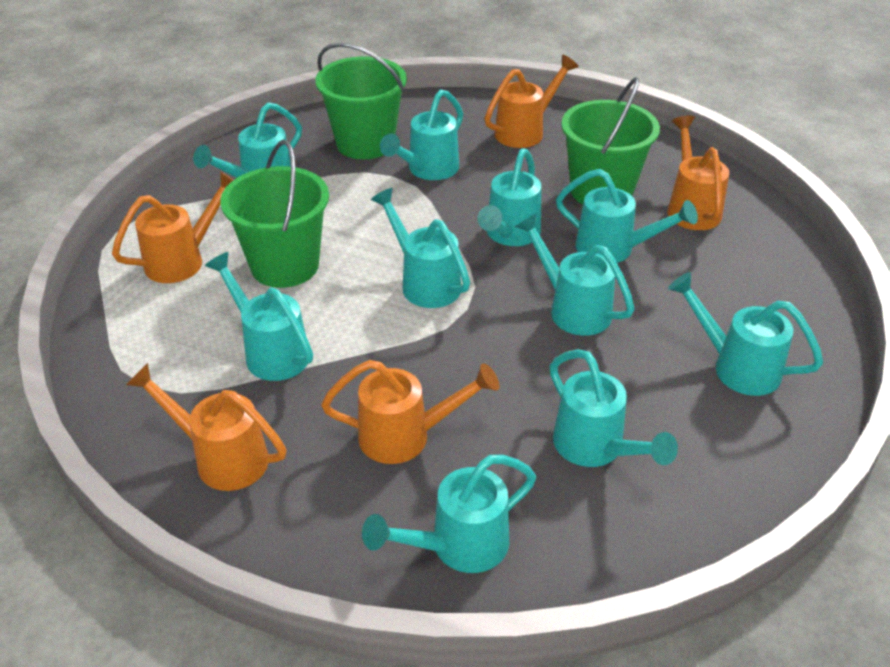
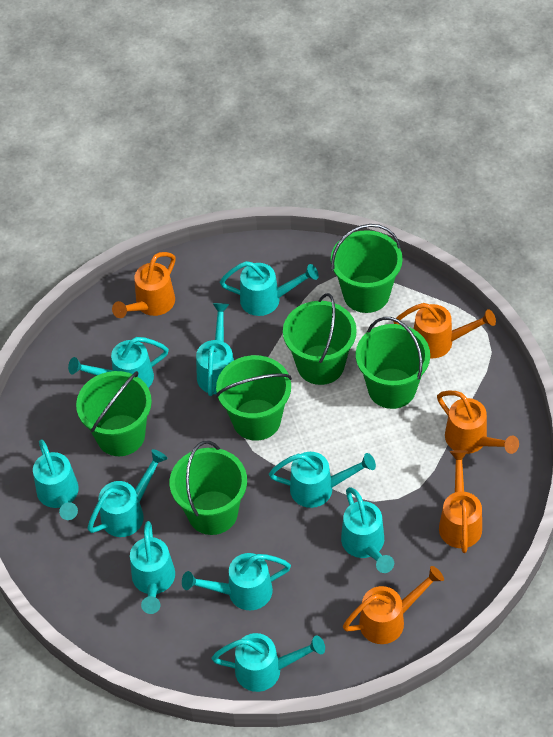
green bucket: 3 -> 6

